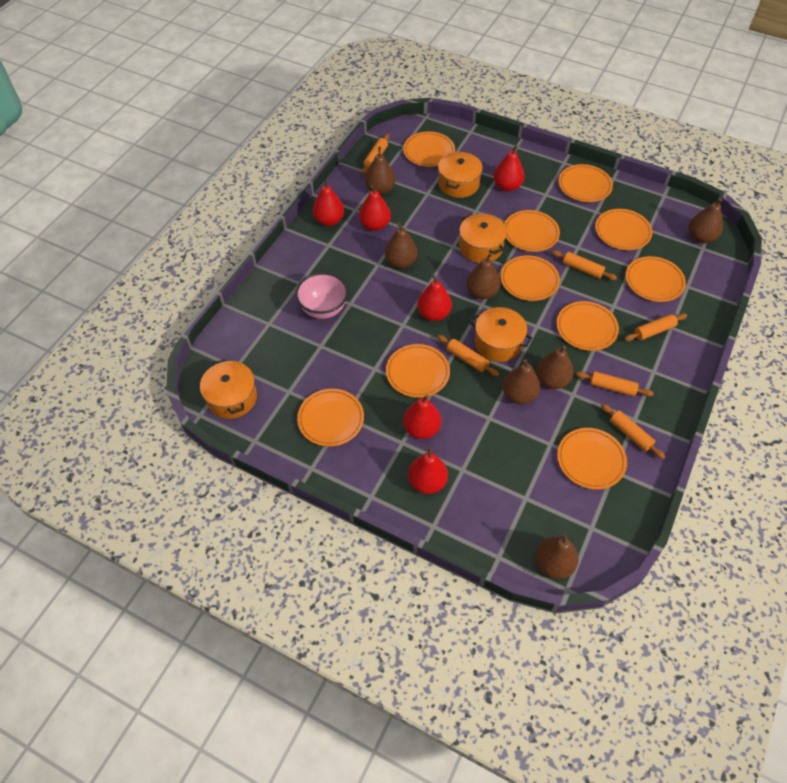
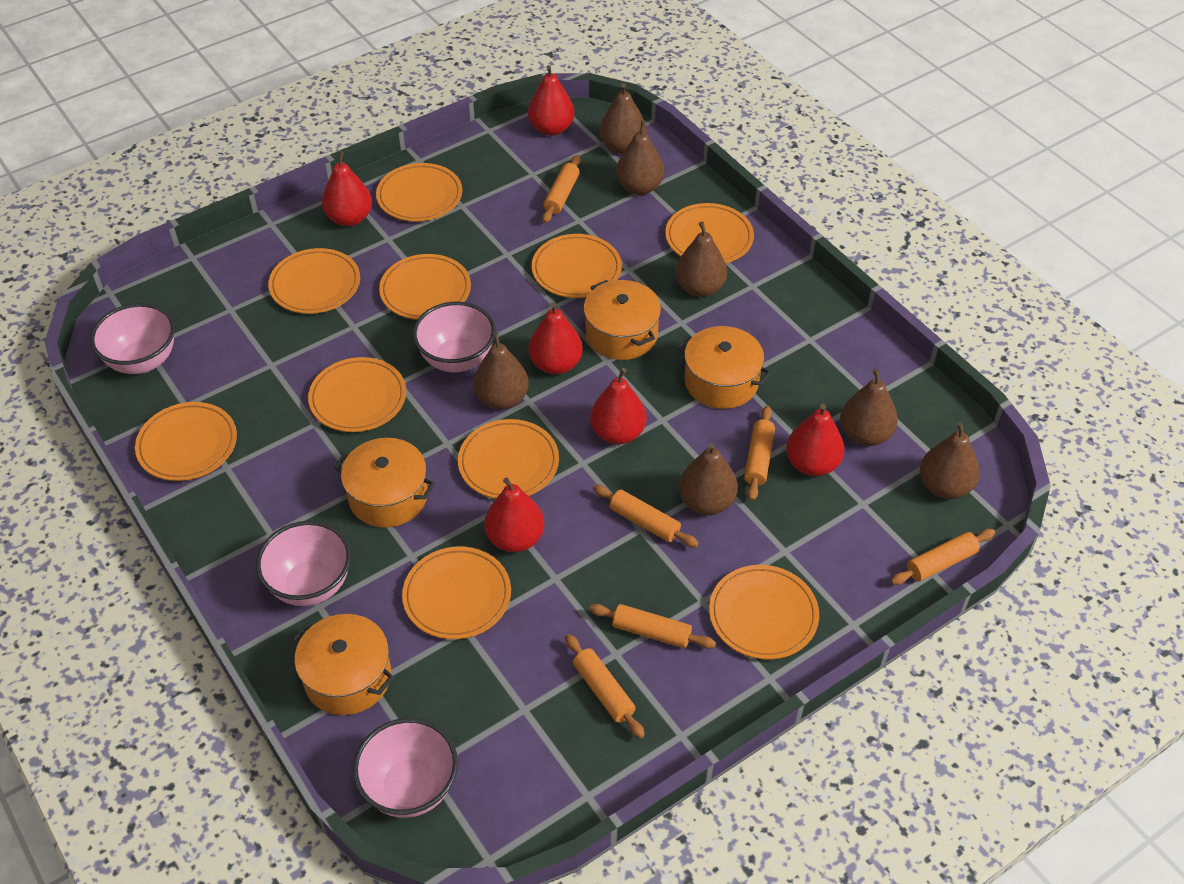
pink bowl: 1 -> 4

